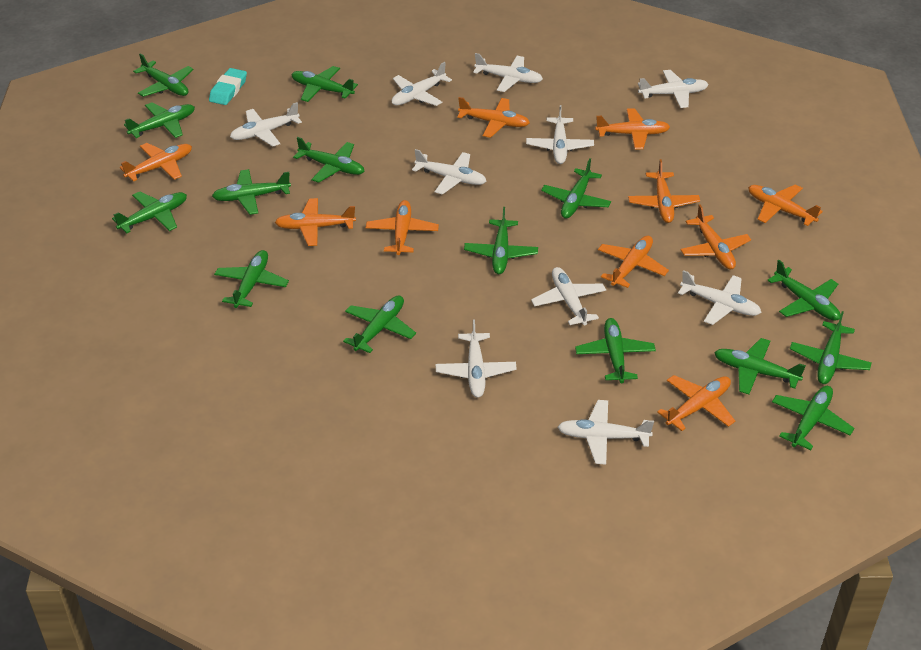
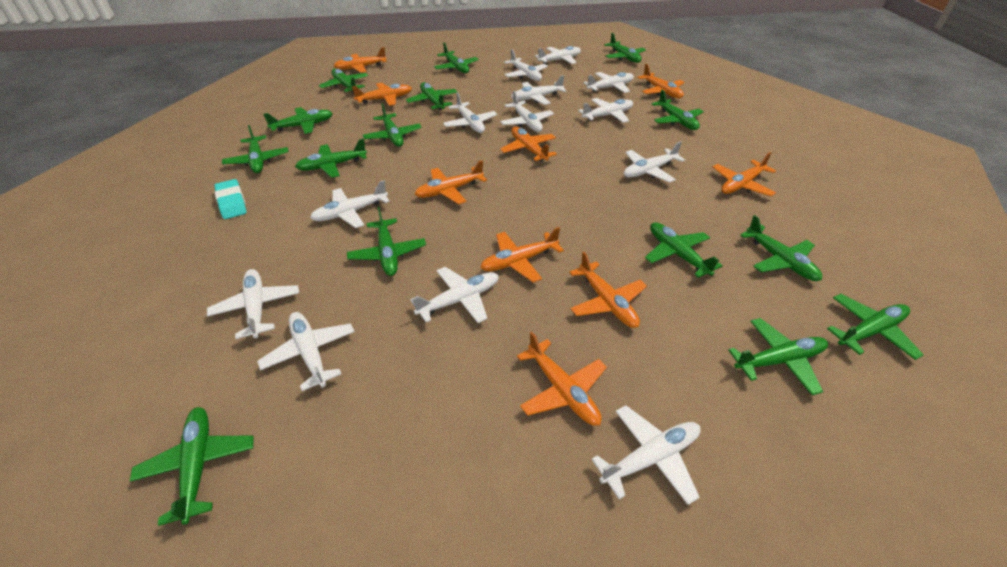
orange plane: 10 -> 9
white plane: 10 -> 13

